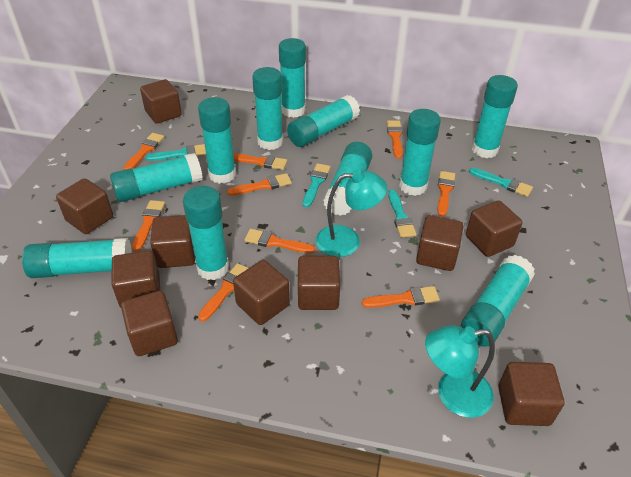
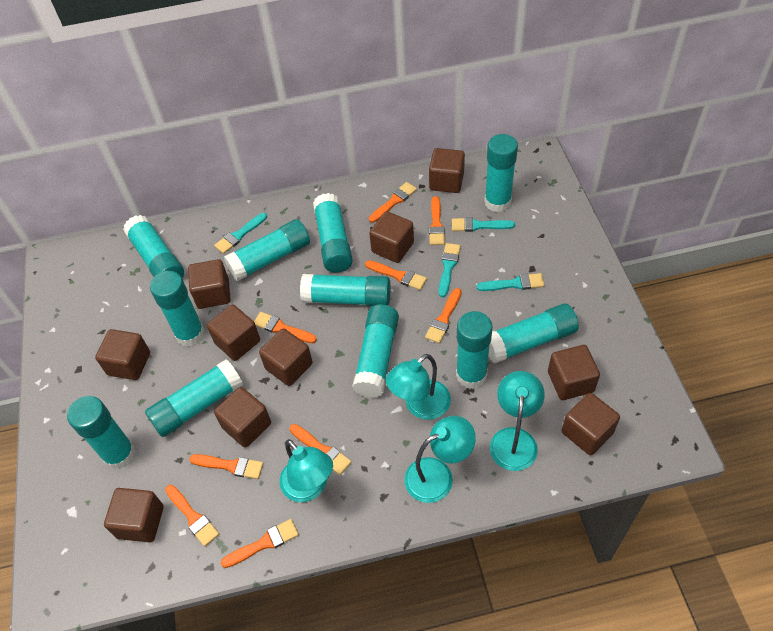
turquoise lamp: 2 -> 4

